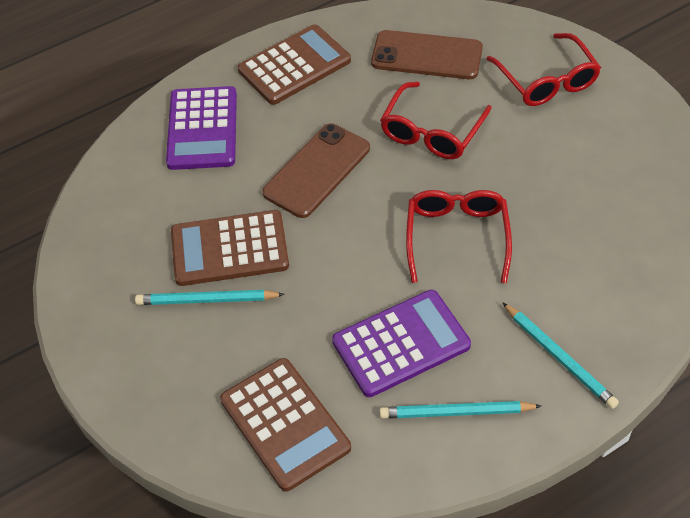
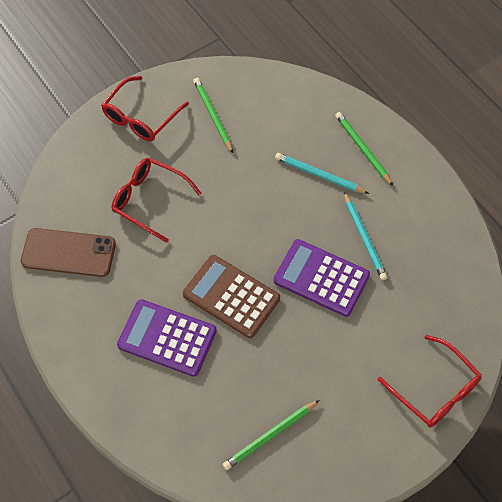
brown calculator: 3 -> 1
brown phone: 2 -> 1
green pencil: 0 -> 3
turquoise pencil: 3 -> 2

